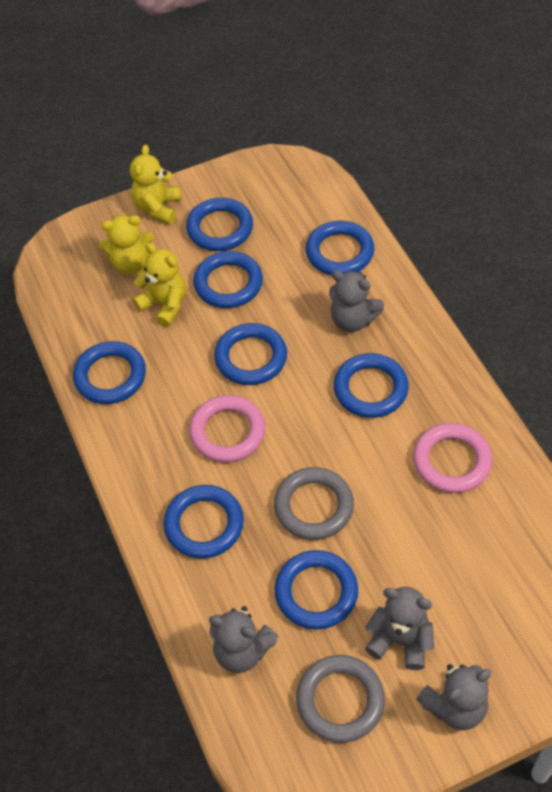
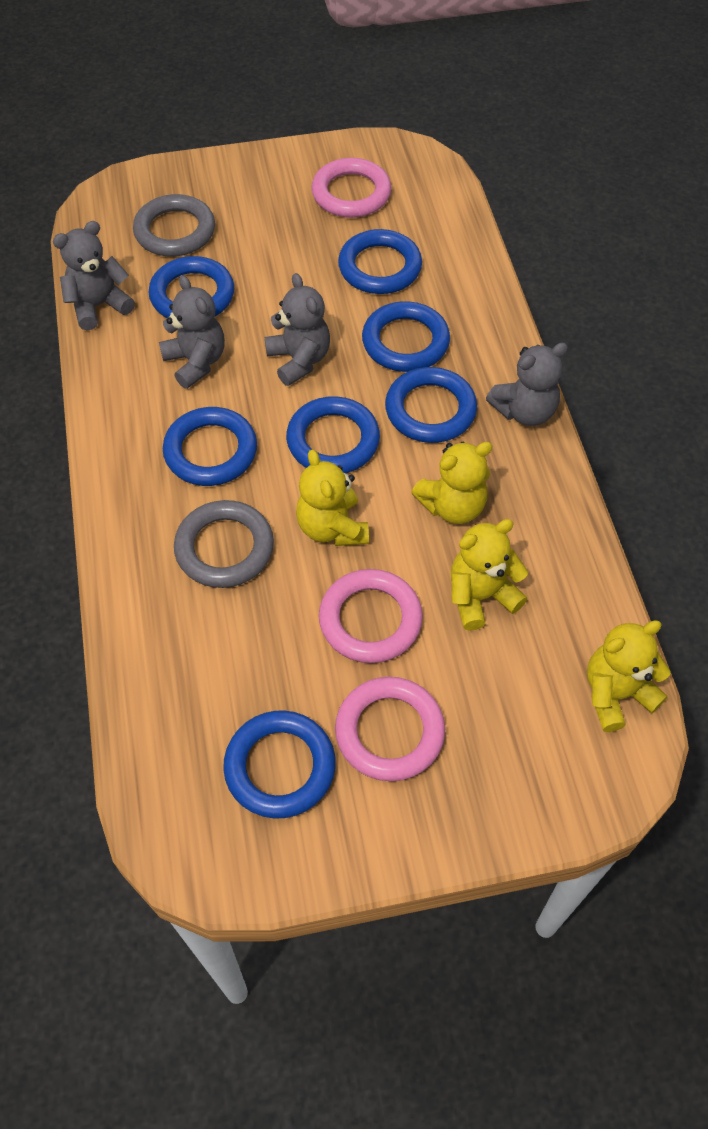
blue ring: 8 -> 7
pink ring: 2 -> 3
yellow teddy bear: 3 -> 4

